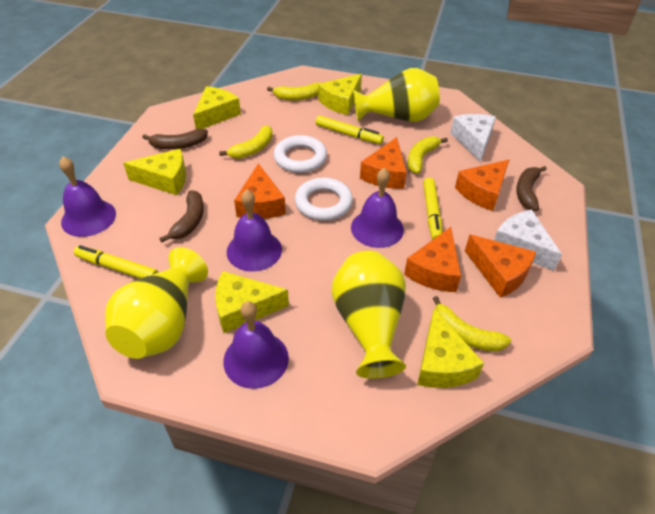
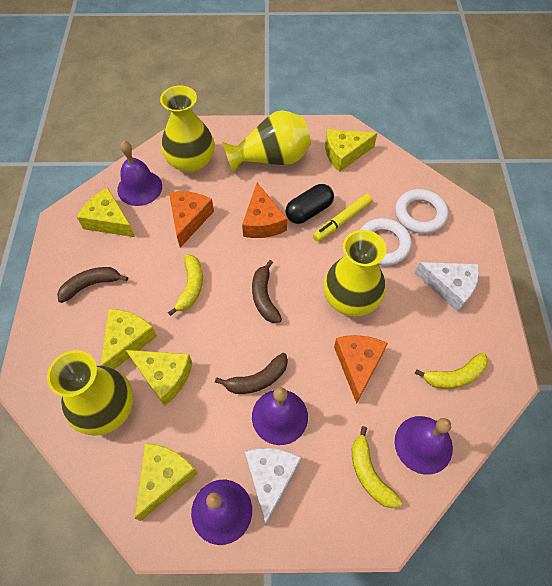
black capsule: 0 -> 1
orange cheese: 5 -> 3
yellow banana: 4 -> 3
yellow marker: 3 -> 1
yellow vase: 3 -> 4

